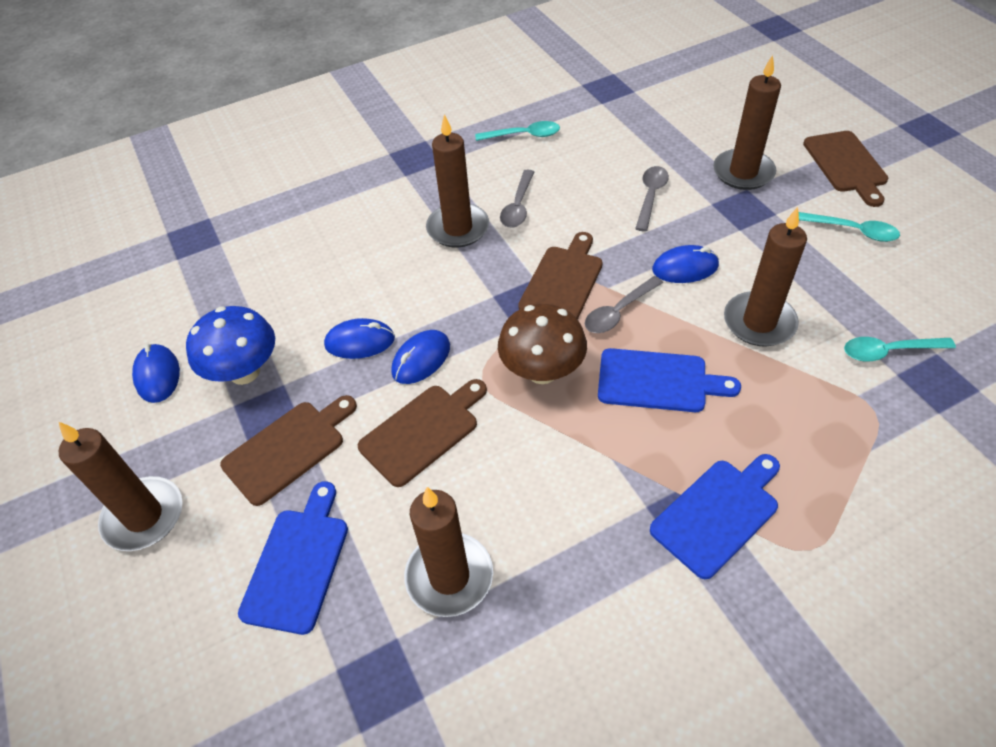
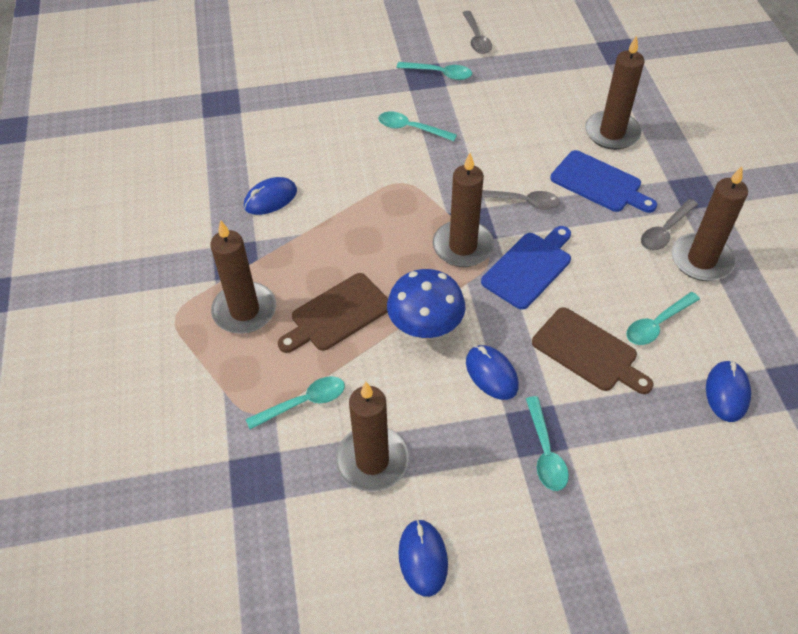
blue cutting board: 3 -> 2
brown cutting board: 4 -> 2
brown mushroom: 1 -> 0
turquoise spoon: 3 -> 5

